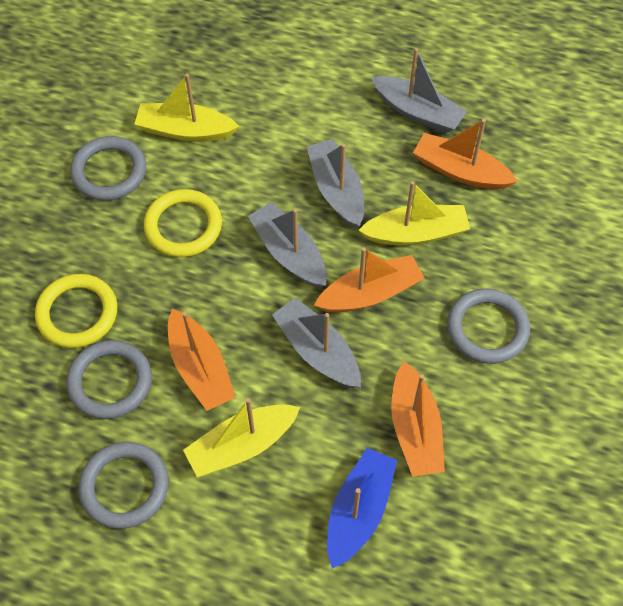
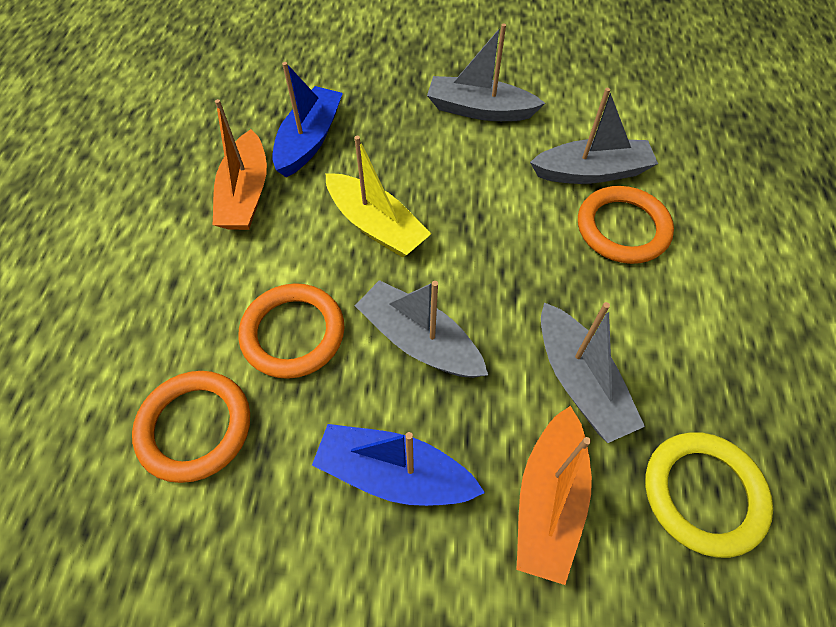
blue boat: 1 -> 2
grey ring: 4 -> 0
orange boat: 4 -> 2
orange ring: 0 -> 3
yellow boat: 3 -> 1
yellow ring: 2 -> 1

